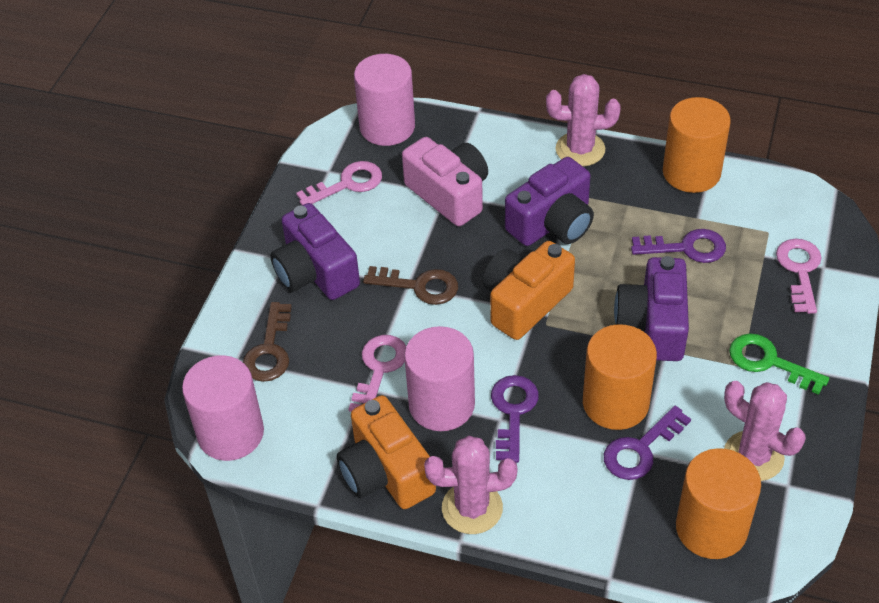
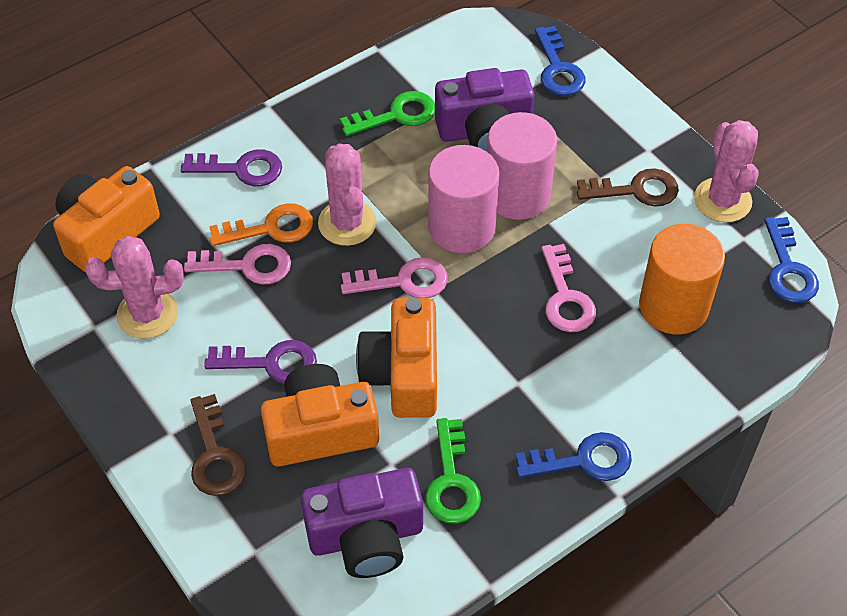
blue key: 0 -> 3
green key: 1 -> 2
orange camera: 2 -> 3
orange cylinder: 3 -> 1
orange key: 0 -> 1
pink camera: 1 -> 0
pink cylinder: 3 -> 2
purple camera: 3 -> 2
purple key: 3 -> 2

